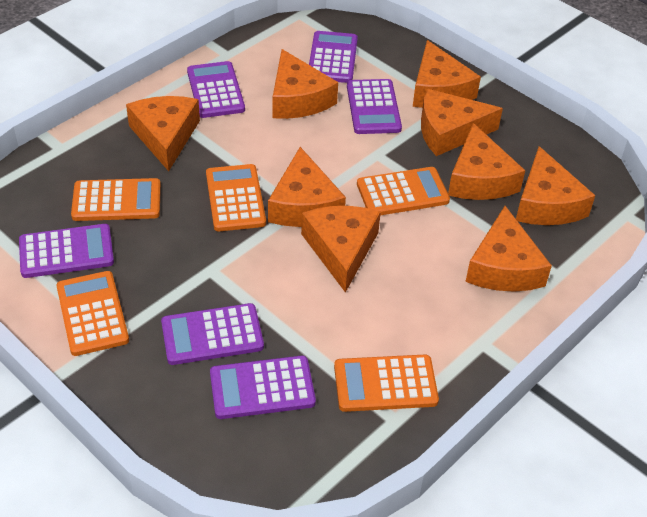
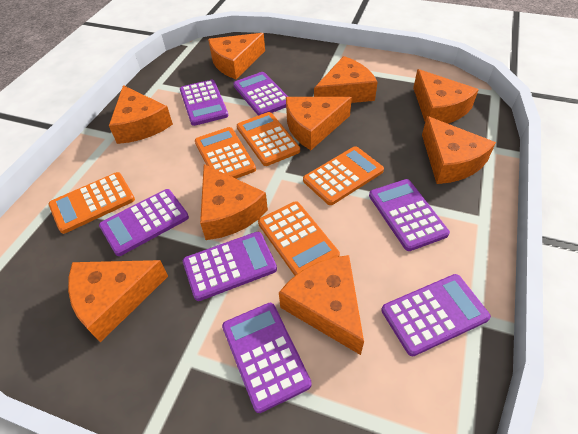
purple calculator: 6 -> 7

